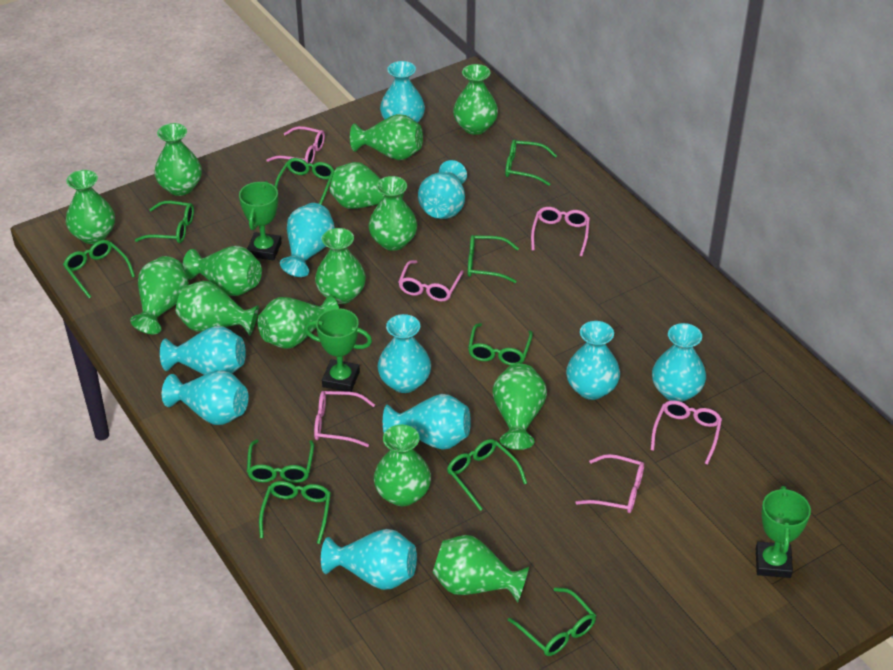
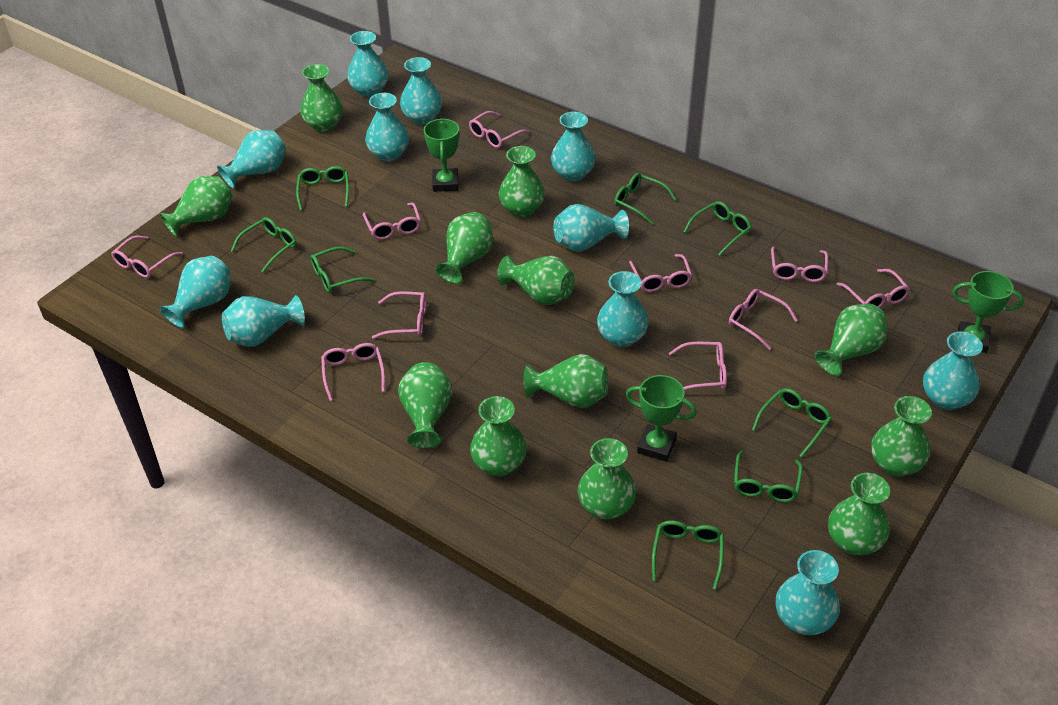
green glasses: 10 -> 8
green vase: 14 -> 12
pink glasses: 6 -> 10
turquoise vase: 10 -> 11

